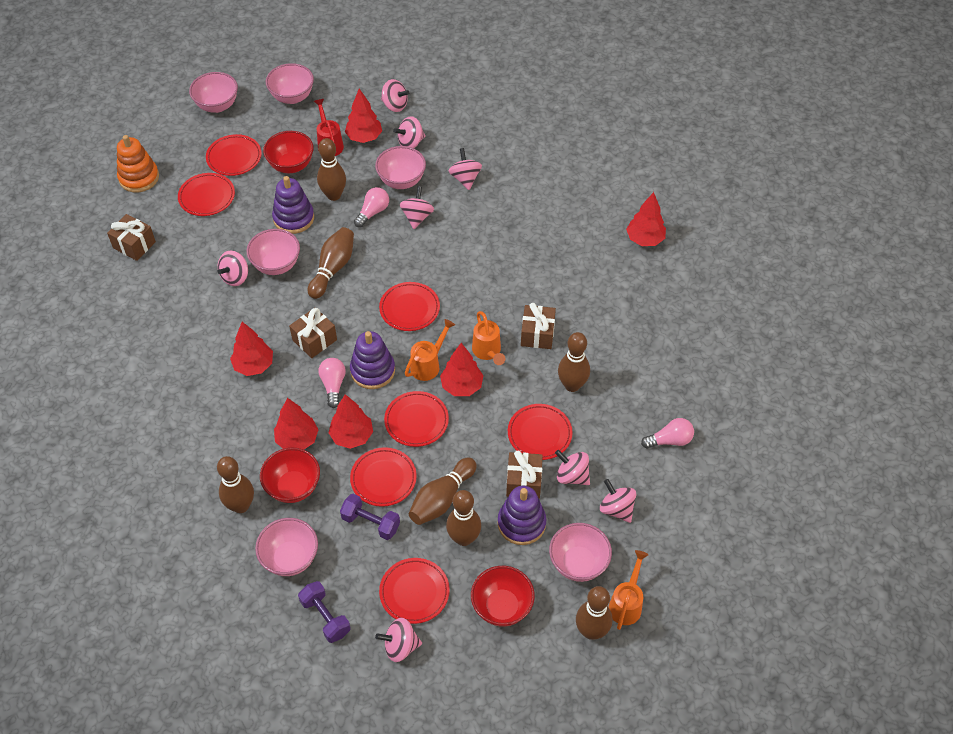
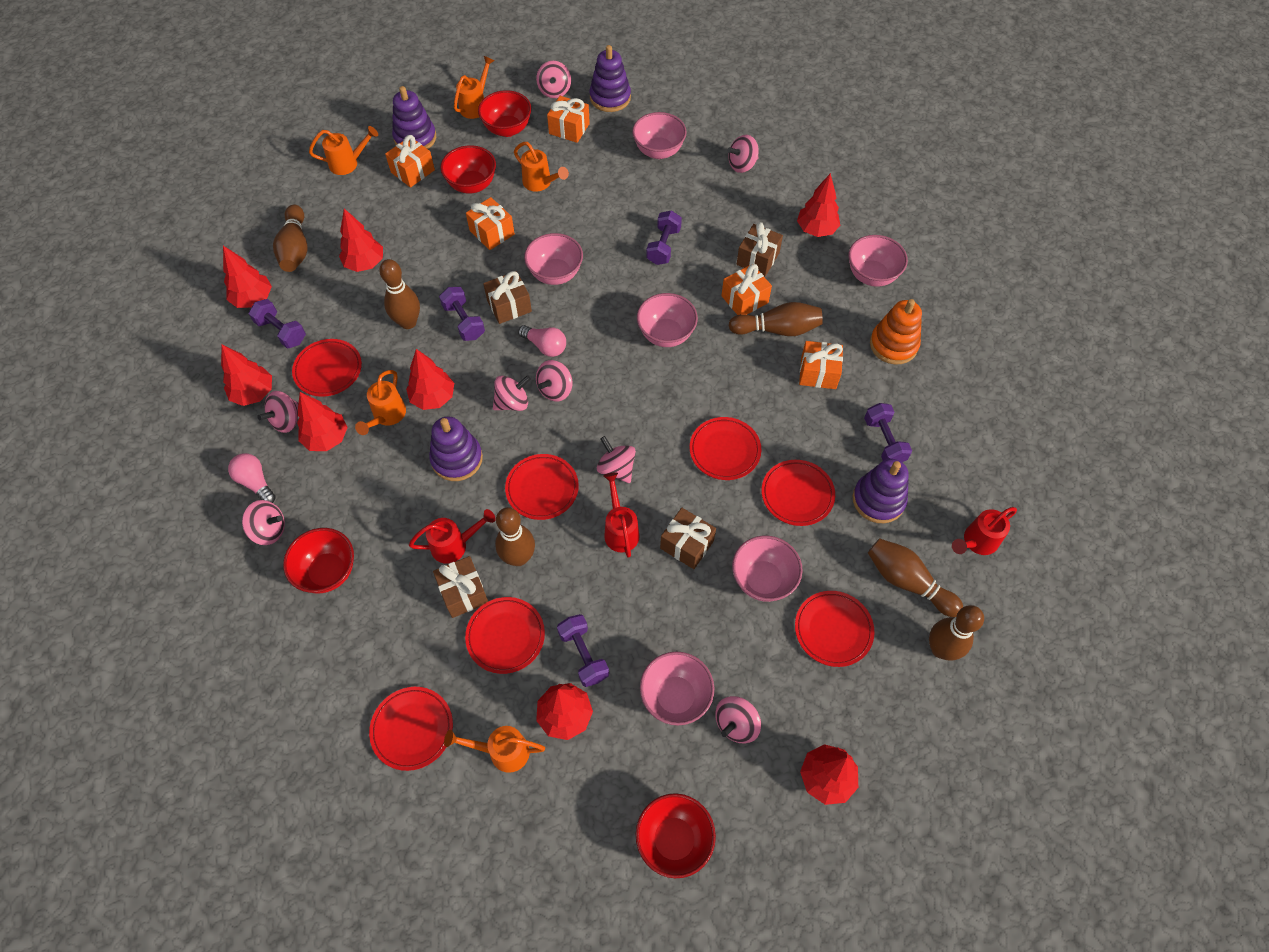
brown bowling pin: 7 -> 6
orange gift: 0 -> 5
orange watering can: 3 -> 5
pink light bulb: 3 -> 2
purple dumbbell: 2 -> 5
purple stacking toy: 3 -> 4
red bowl: 3 -> 4
red tree: 6 -> 8
red watering can: 1 -> 3

